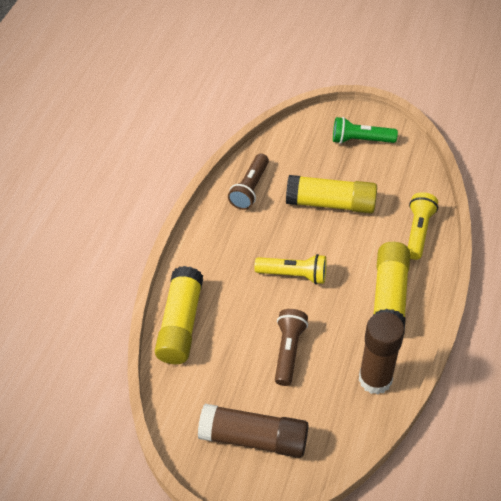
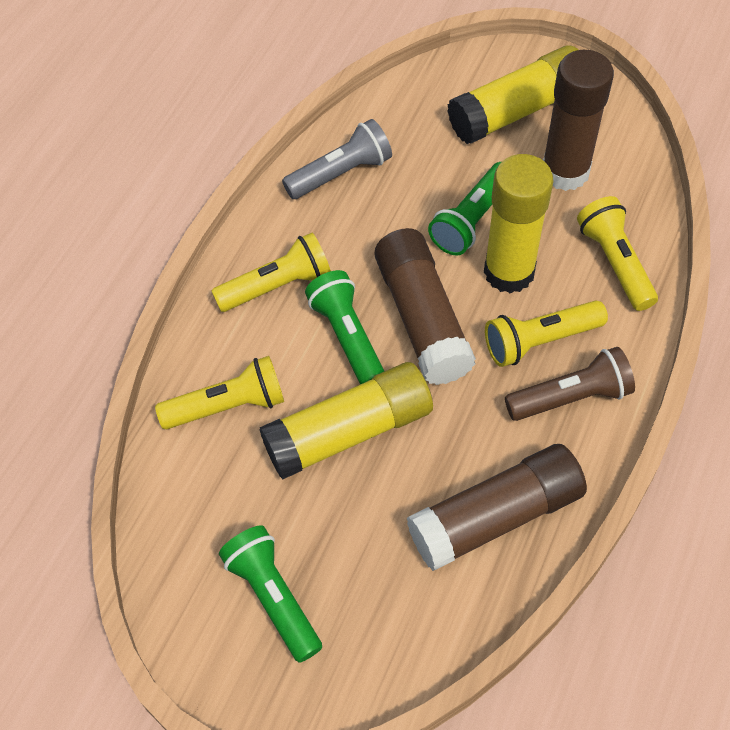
brown flashlight: 2 -> 1
brown glue stick: 2 -> 3
green flashlight: 1 -> 3
grey flashlight: 0 -> 1
yellow flashlight: 2 -> 4

